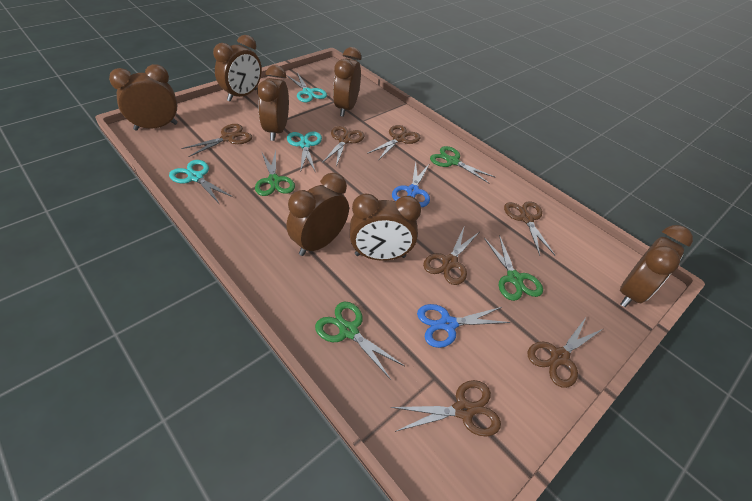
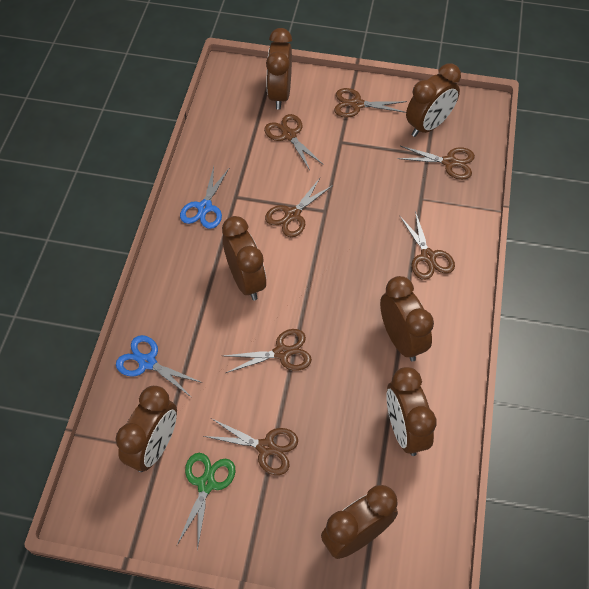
green scissors: 4 -> 1
turquoise scissors: 3 -> 0

